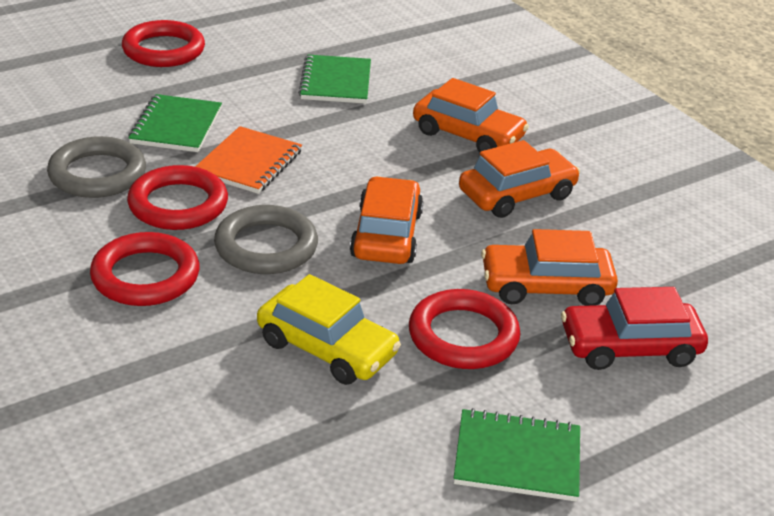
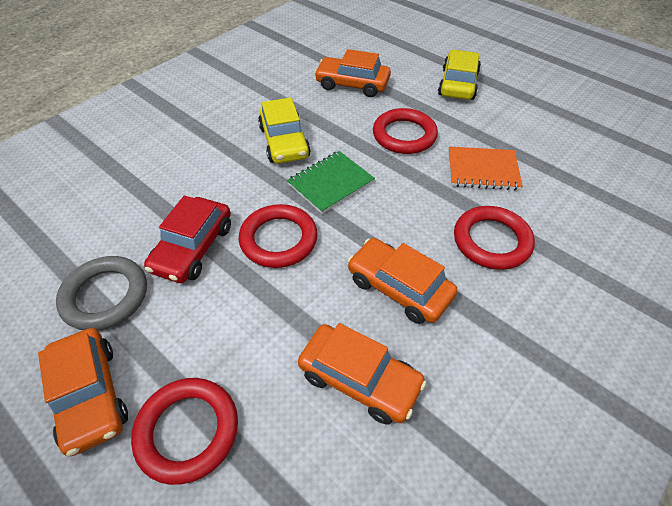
green notebook: 3 -> 1
grey ring: 2 -> 1
yellow car: 1 -> 2

